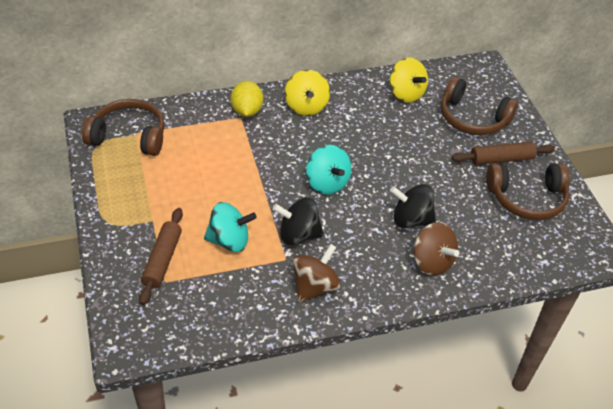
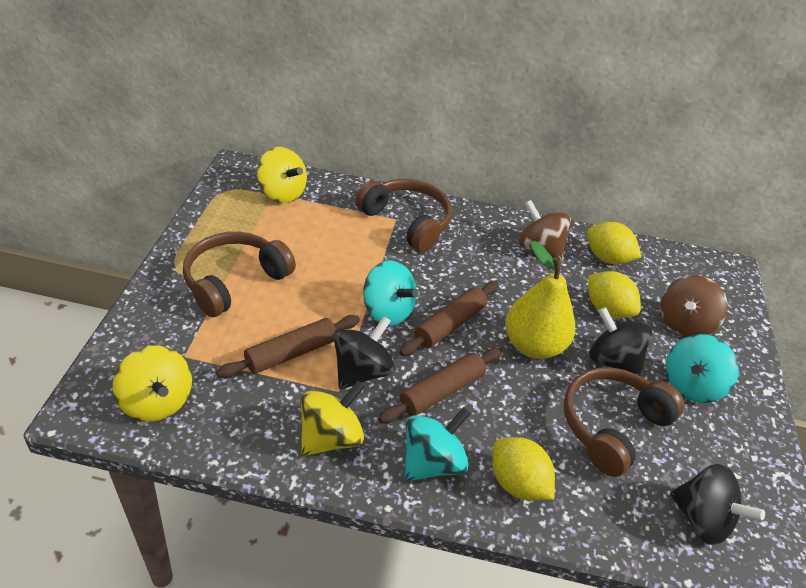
black spinning top: 2 -> 3
brown rolling pin: 2 -> 3
turquoise spinning top: 2 -> 3
yellow lemon: 1 -> 3
yellow pear: 0 -> 1
yellow spinning top: 2 -> 3

